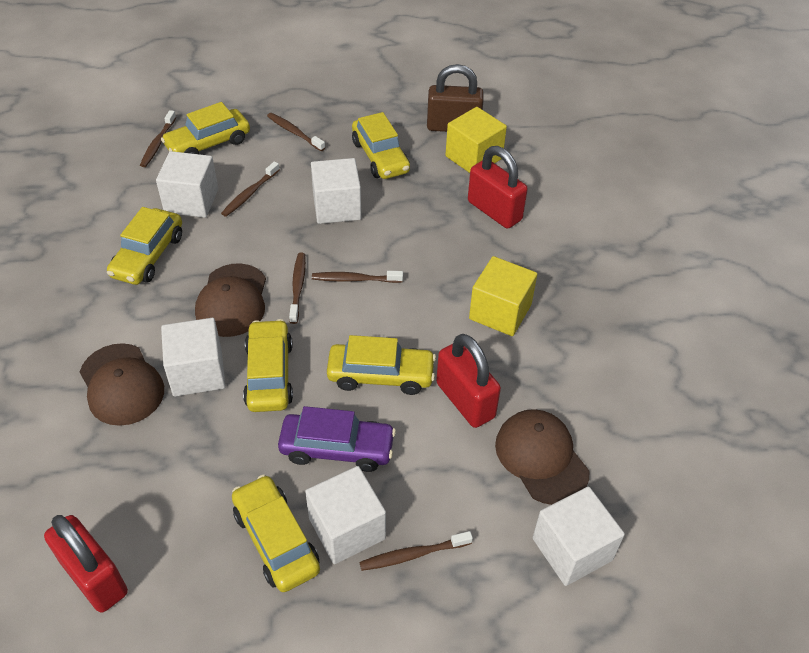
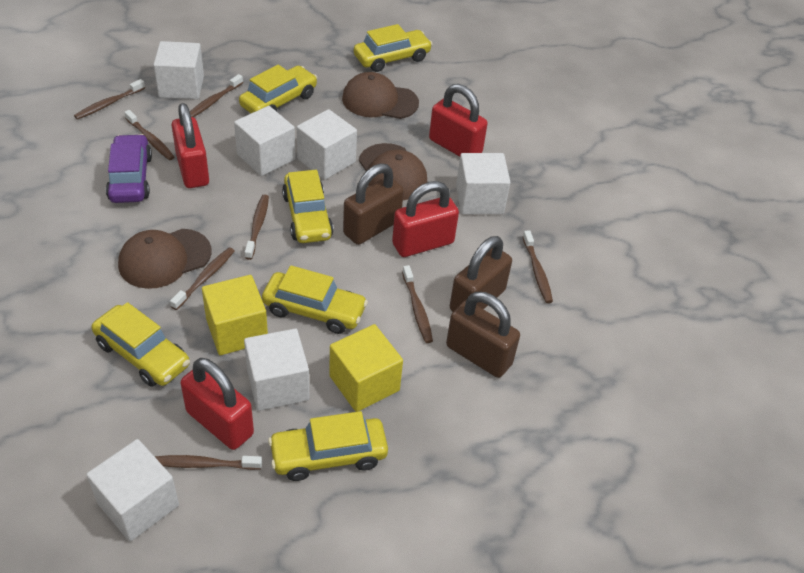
brown padlock: 1 -> 3
brown toothbrush: 6 -> 8
red padlock: 3 -> 4
white cube: 5 -> 6

